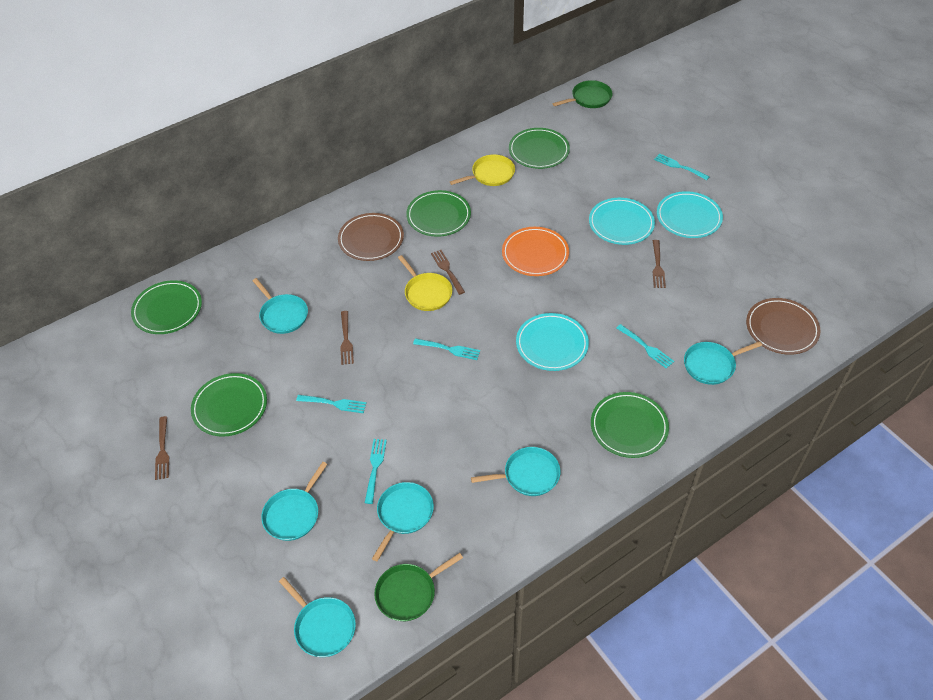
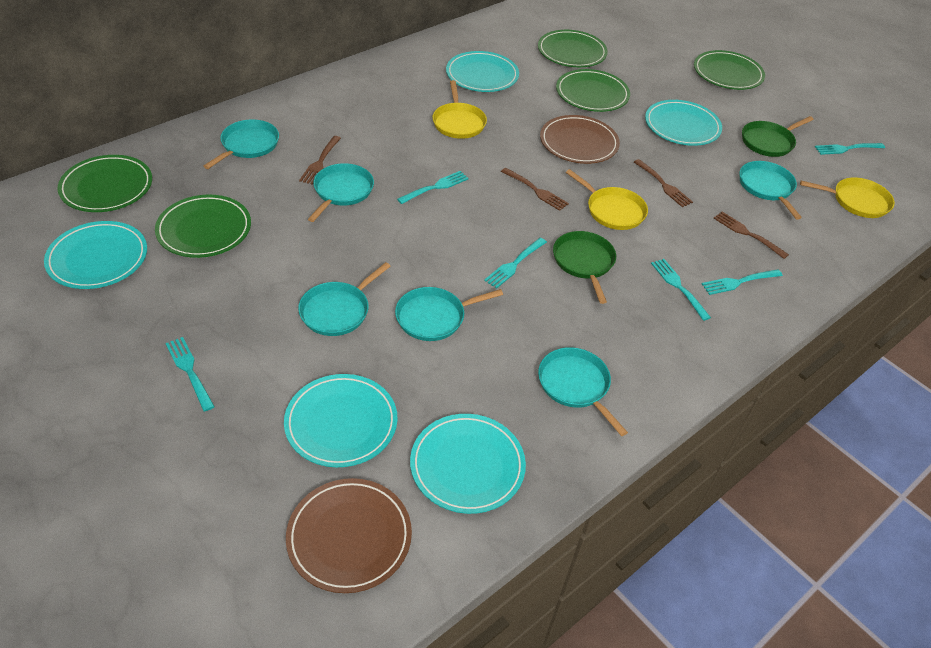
orange plate: 1 -> 0
turquoise fork: 5 -> 6
turquoise plate: 3 -> 5
yellow pan: 2 -> 3

